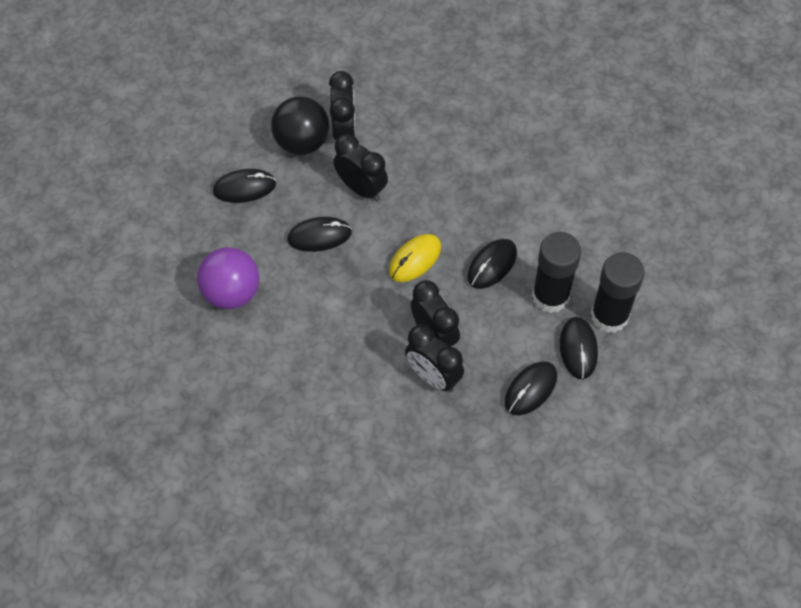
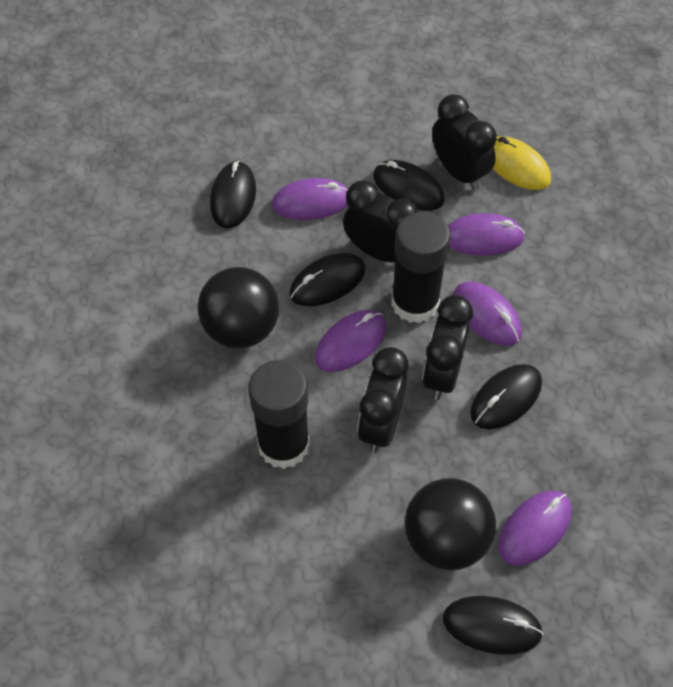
black ball: 1 -> 2
purple ball: 1 -> 0
purple mouse: 0 -> 5

